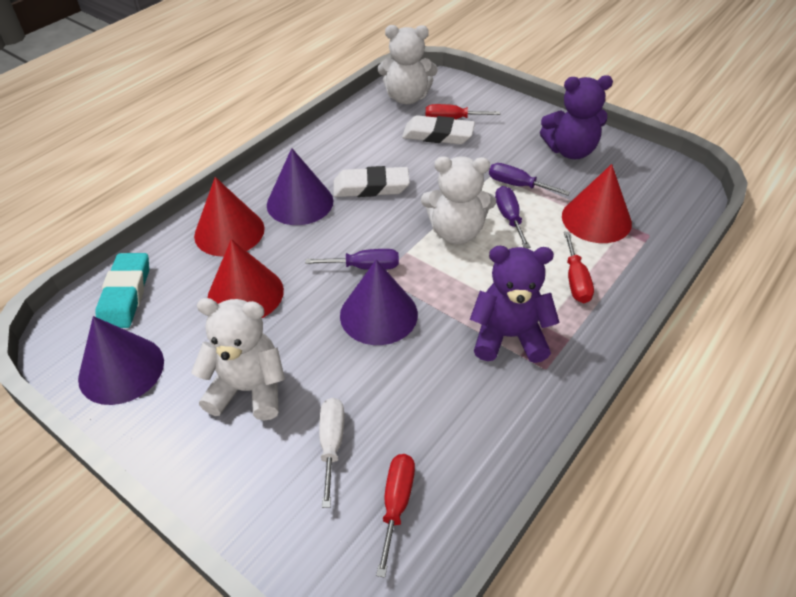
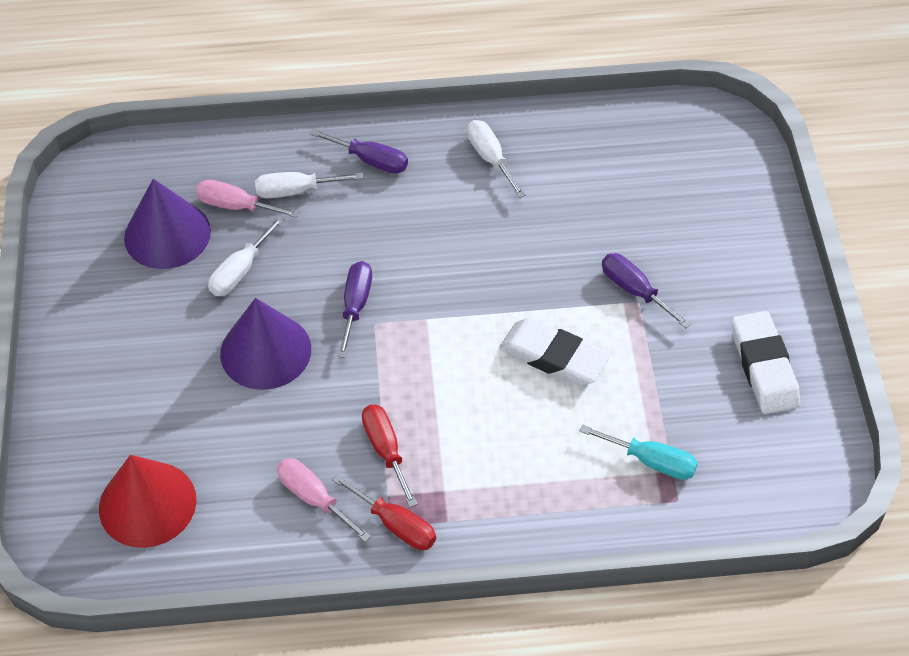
pink screwdriver: 0 -> 2
purple cone: 3 -> 2
purple teddy bear: 2 -> 0
red cone: 3 -> 1
red screwdriver: 3 -> 2
turquoise eraser: 1 -> 0
turquoise screwdriver: 0 -> 1
white screwdriver: 1 -> 3
white teddy bear: 3 -> 0

